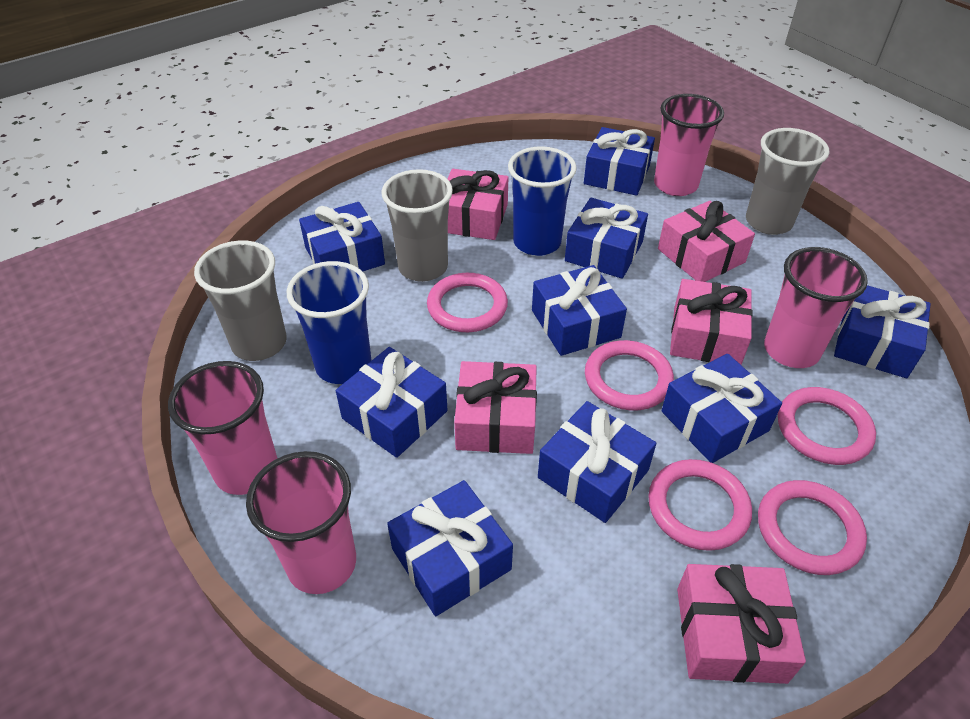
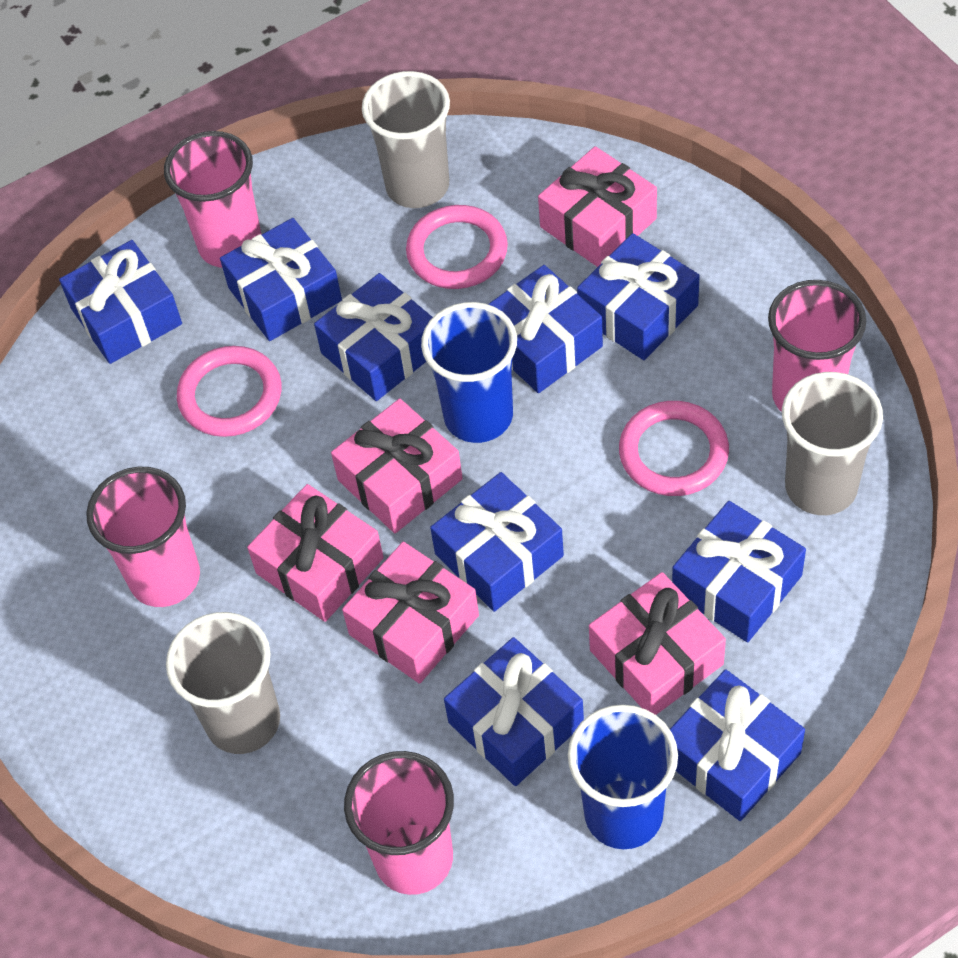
pink ring: 5 -> 3

